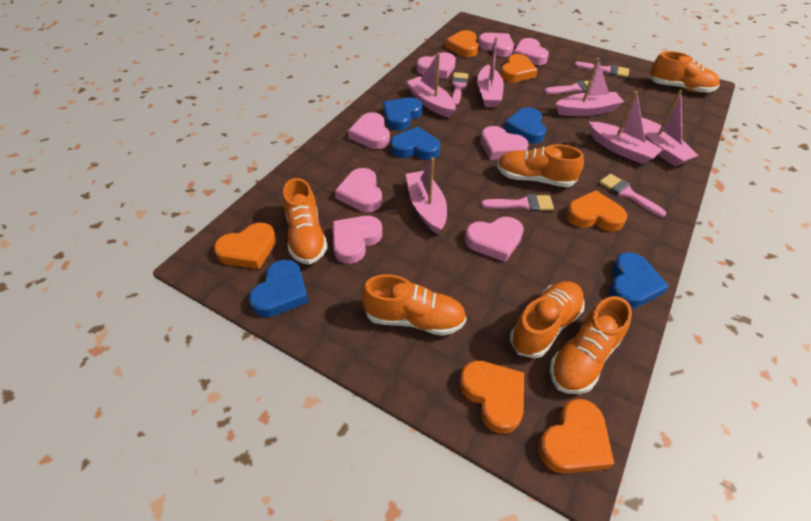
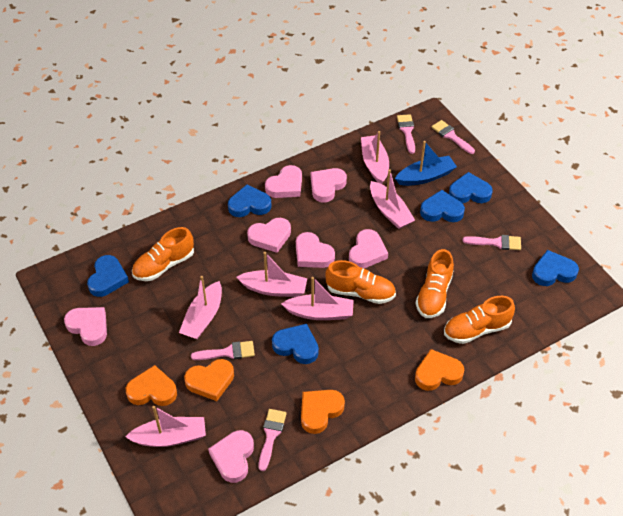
blue boat: 0 -> 1
blue heart: 5 -> 6
orange heart: 6 -> 4
orange shoe: 6 -> 4
pink heart: 8 -> 7

